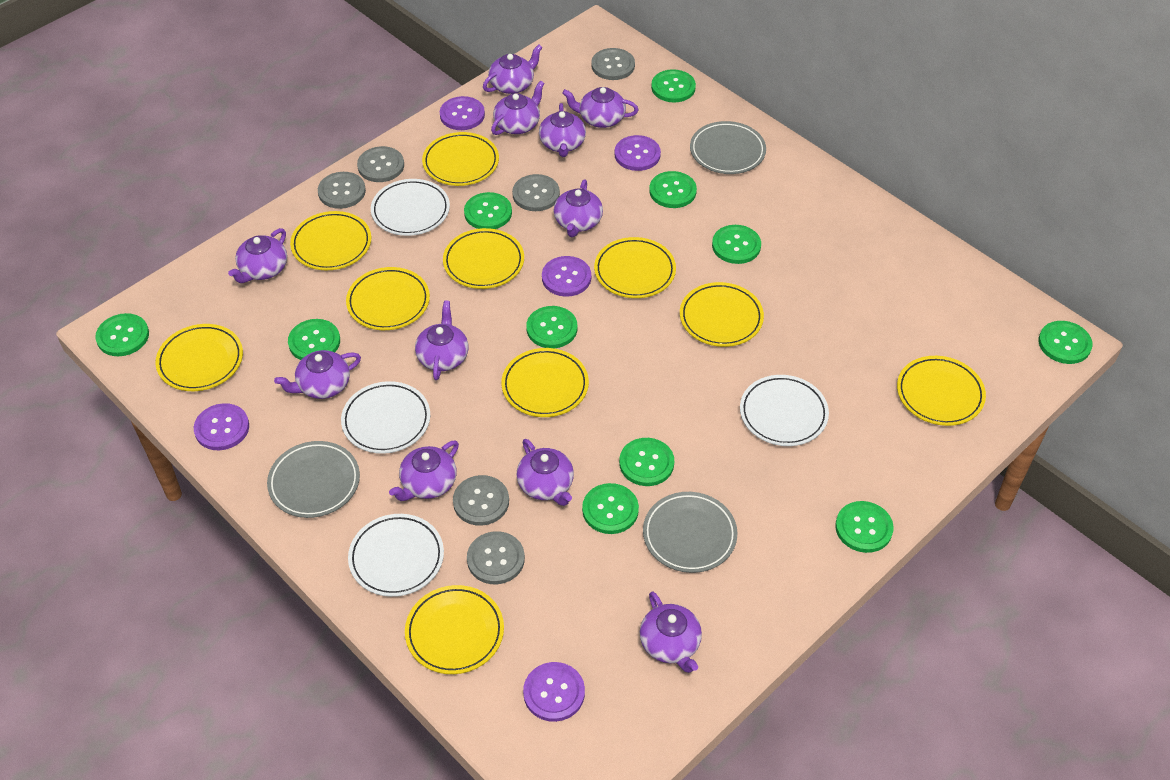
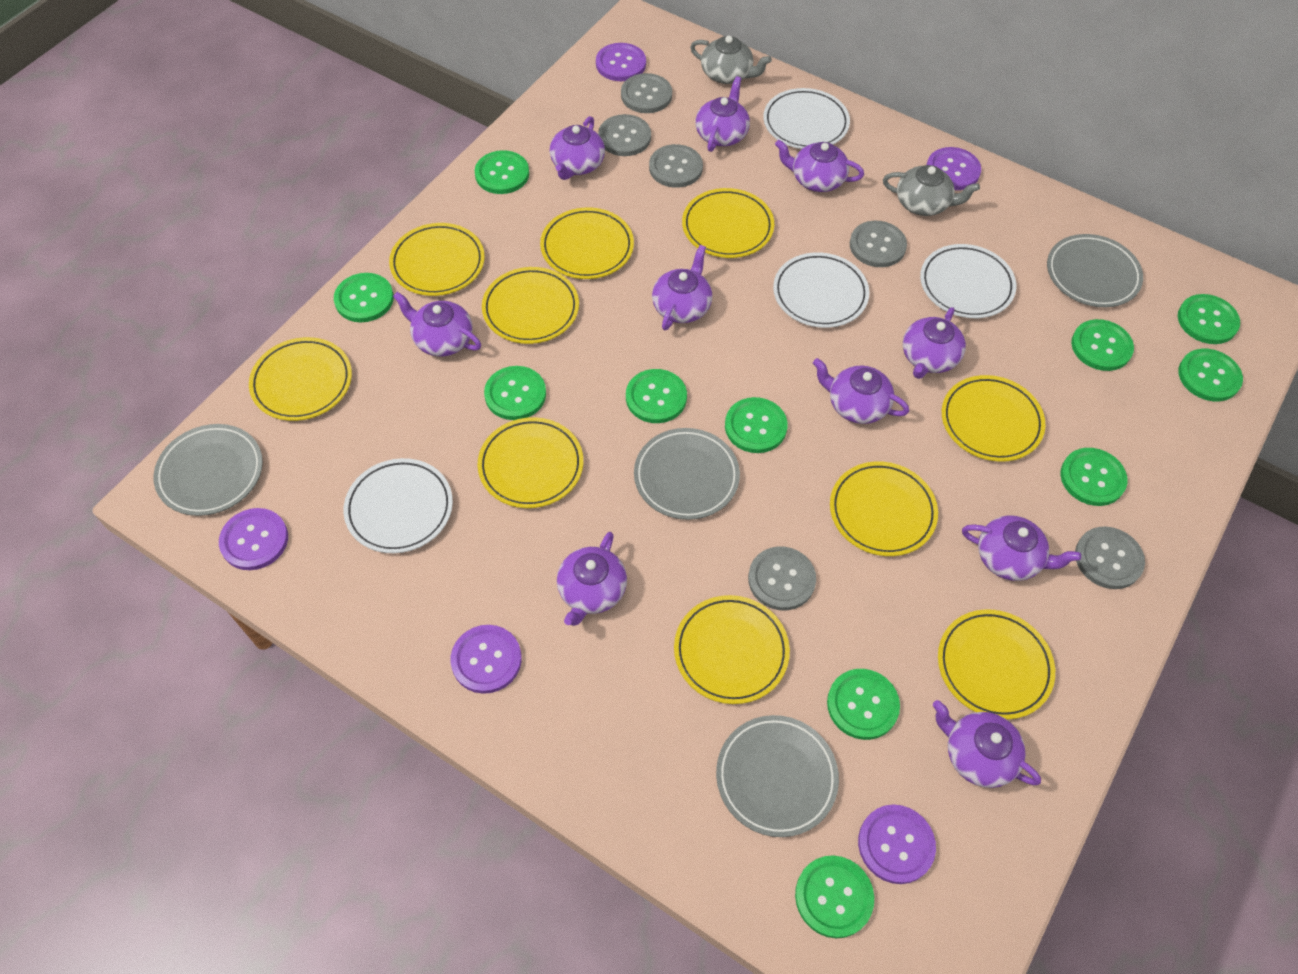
grey plate: 3 -> 4
grey teapot: 0 -> 2
purple teapot: 11 -> 10

